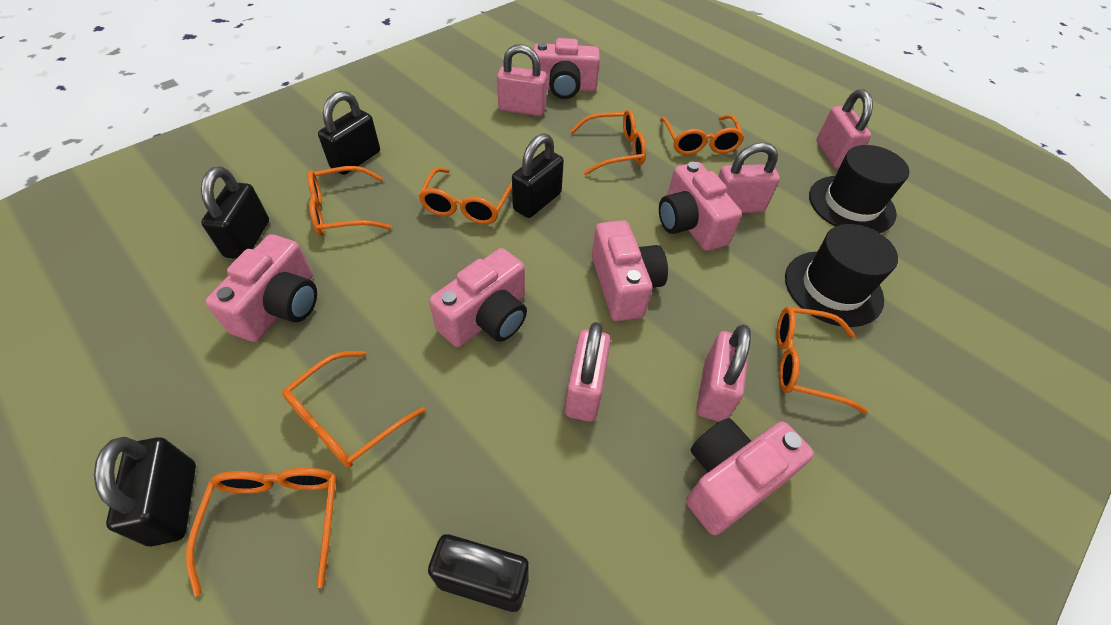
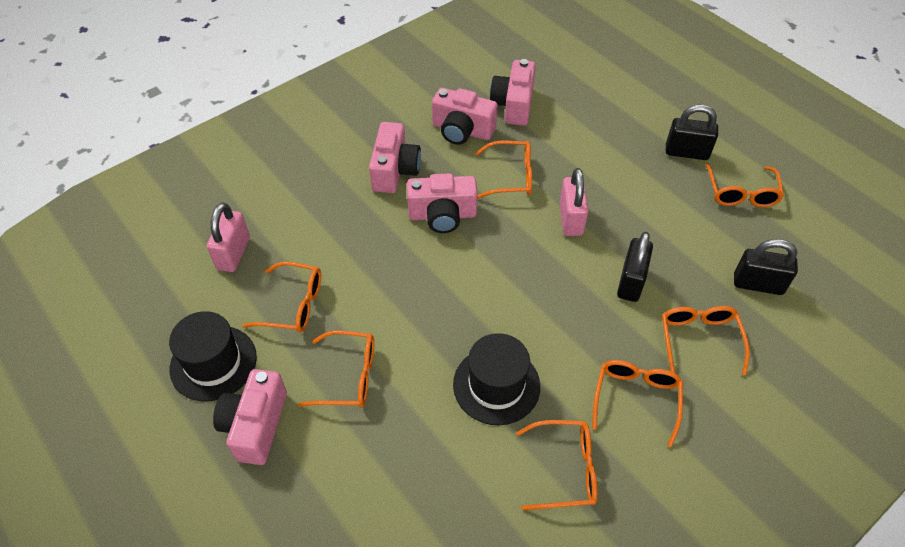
black padlock: 5 -> 3
pink camera: 6 -> 5
pink padlock: 5 -> 2

